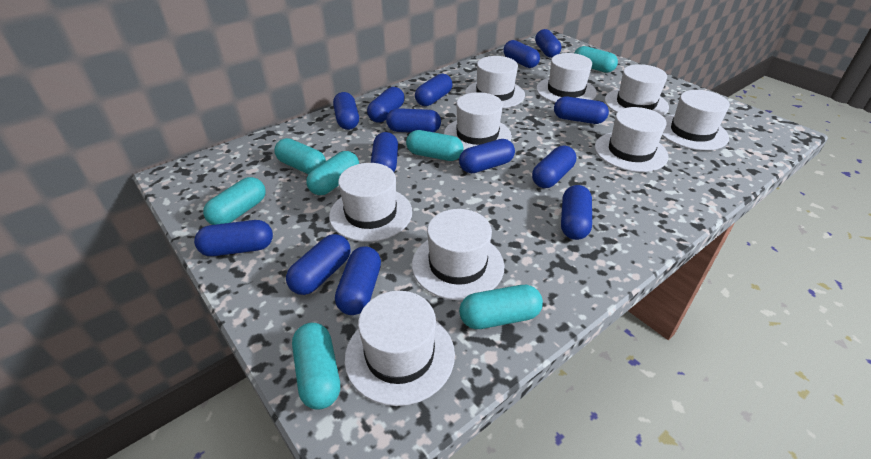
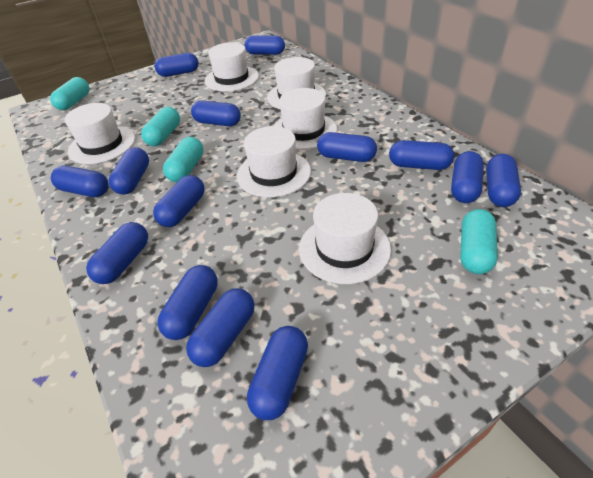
turquoise capsule: 7 -> 4
white hat: 9 -> 6

